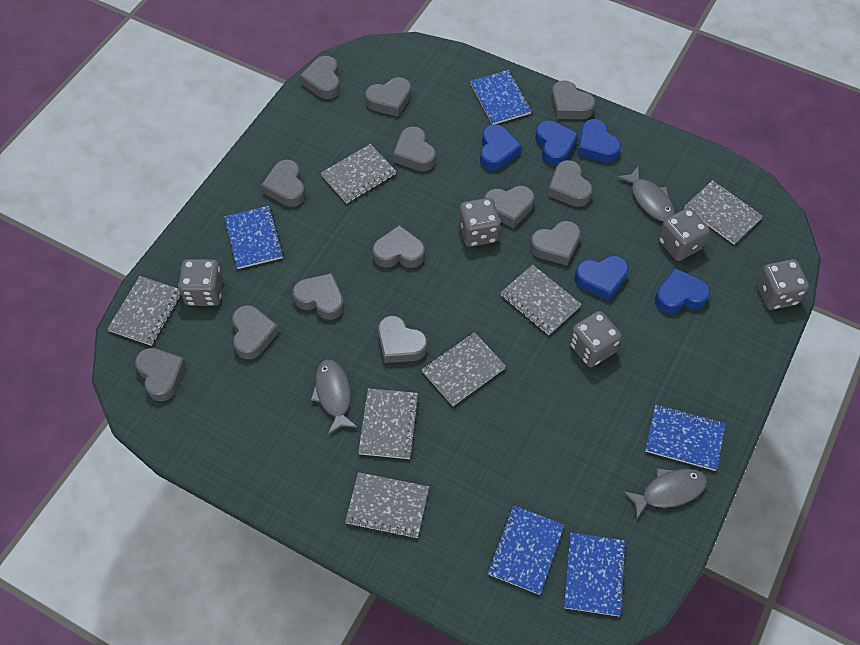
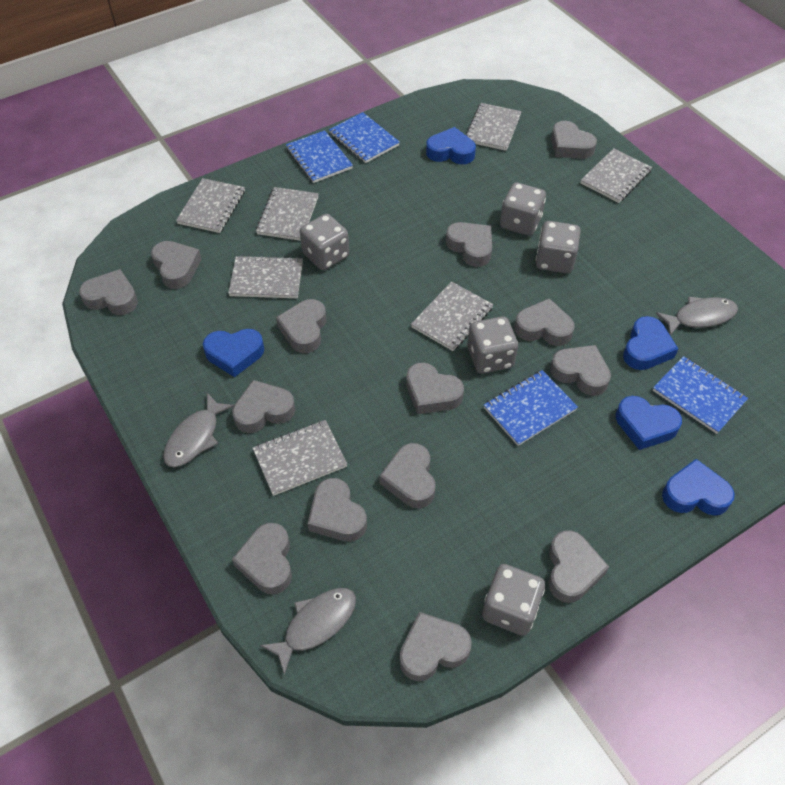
blue notebook: 5 -> 4
grey heart: 13 -> 14

